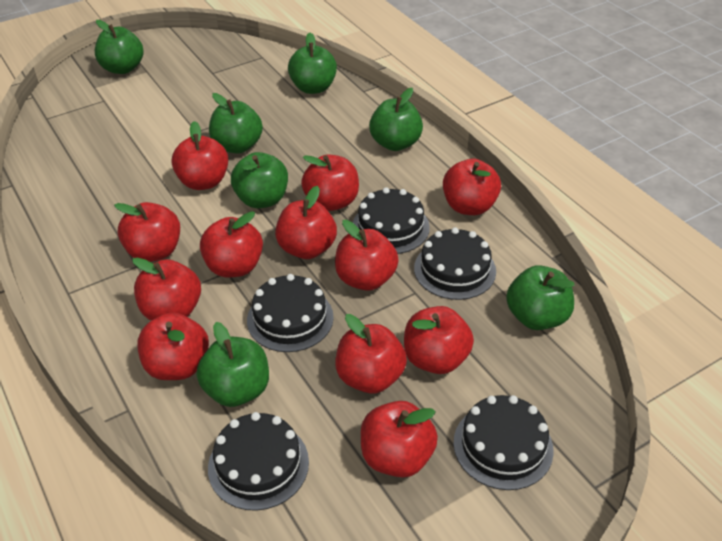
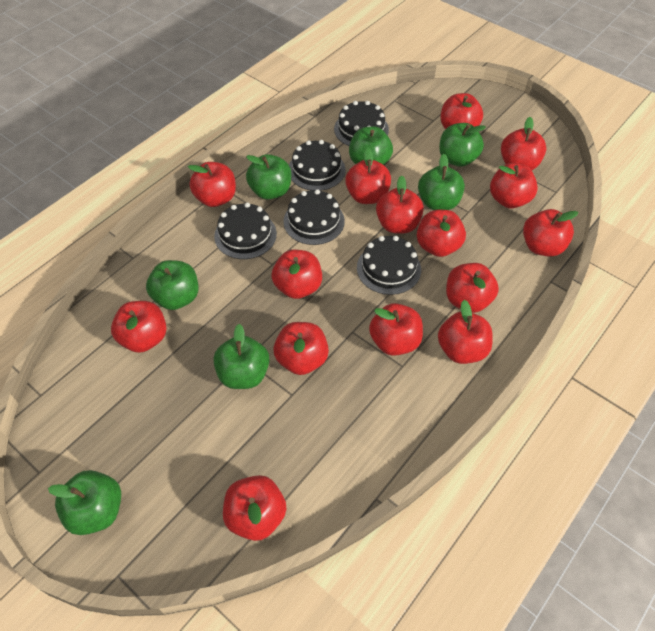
red apple: 12 -> 15

